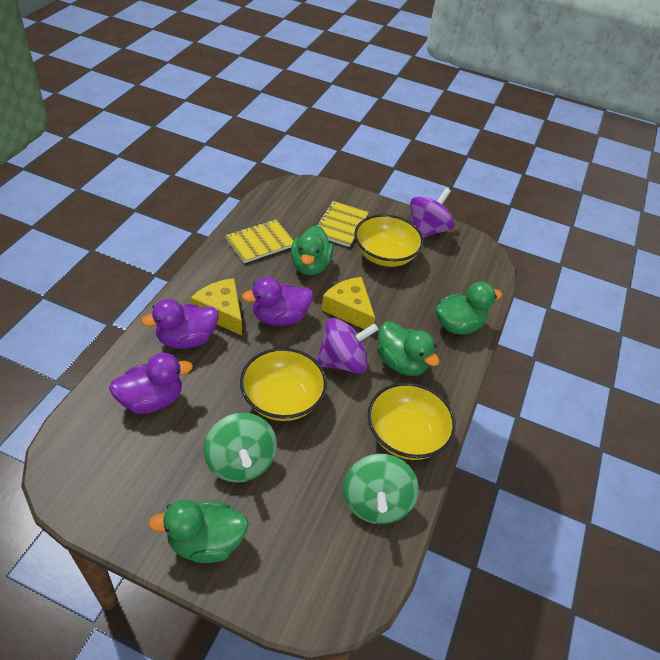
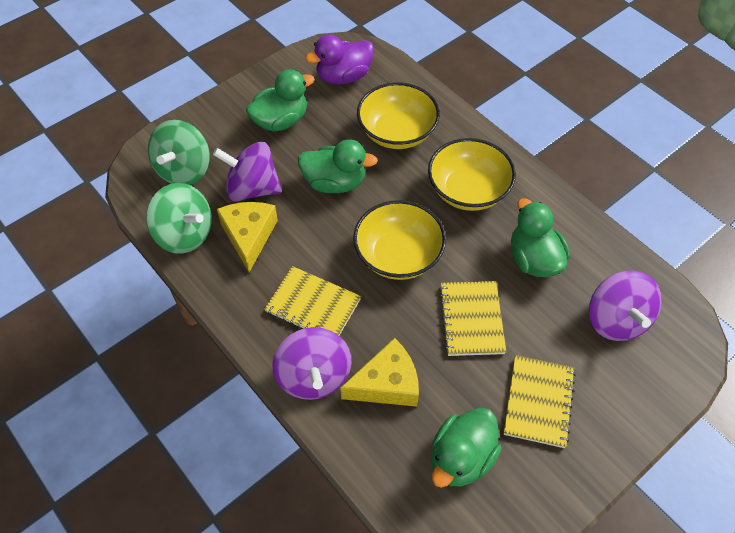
purple duck: 3 -> 1
purple spinning top: 2 -> 3
yellow notebook: 2 -> 3

